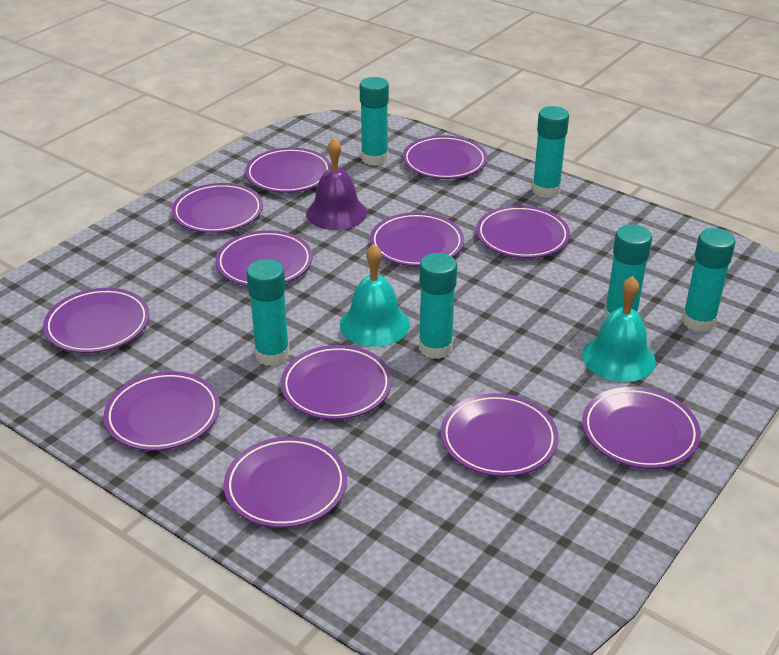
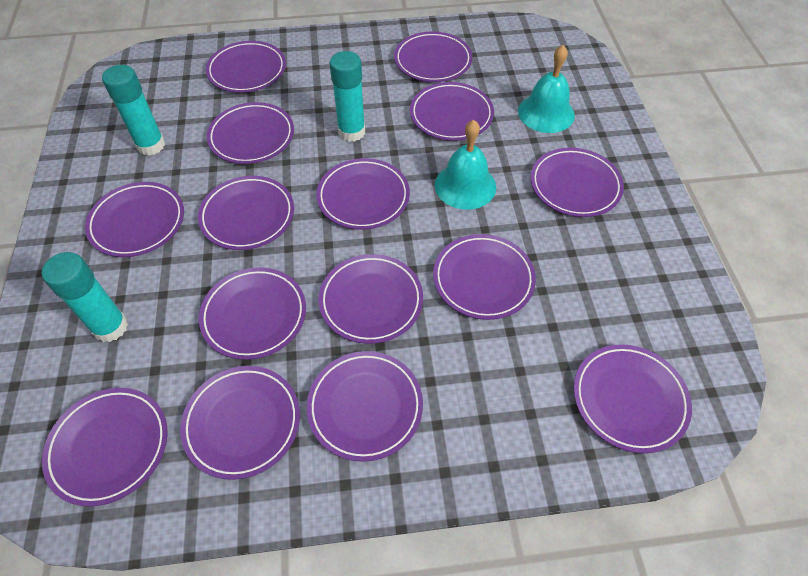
purple bell: 1 -> 0
purple plate: 12 -> 15
turquoise glue stick: 6 -> 3

